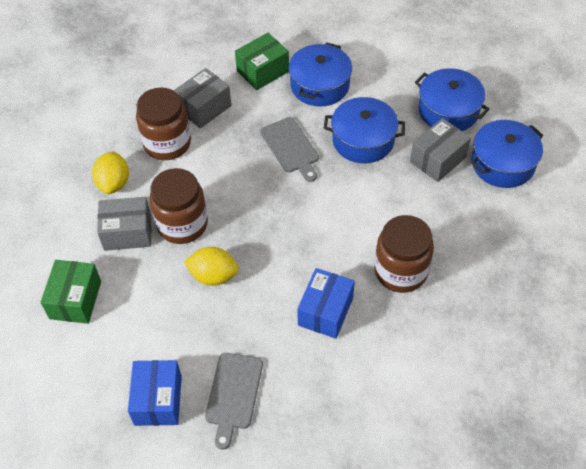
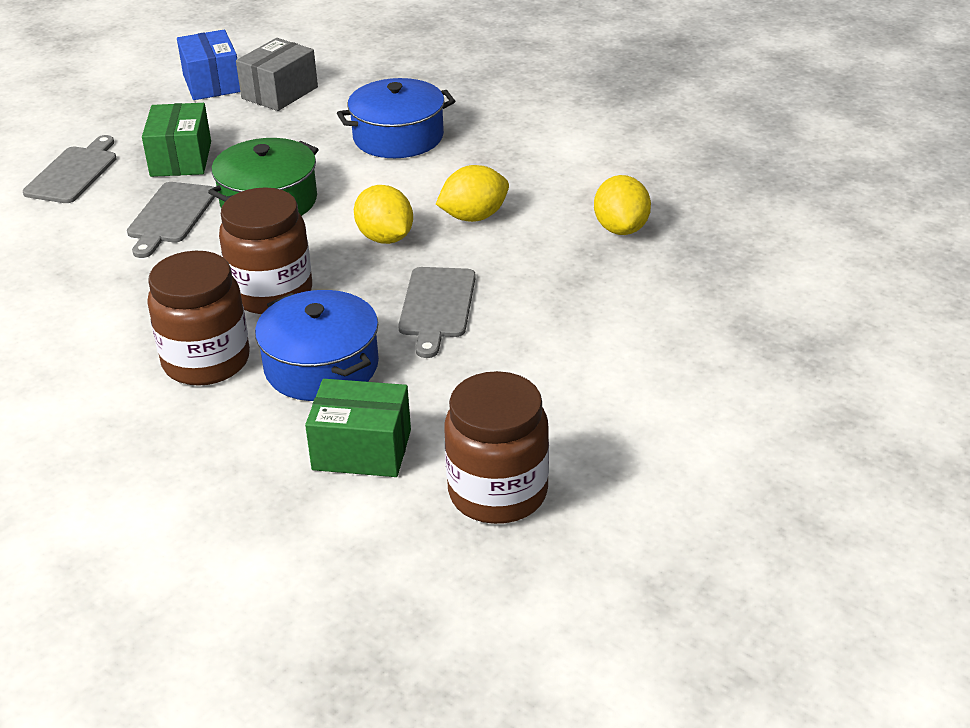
blue box: 2 -> 1
blue pot: 4 -> 2
green pot: 0 -> 1
grey box: 3 -> 1
grey cutting board: 2 -> 3
yellow lemon: 2 -> 3

